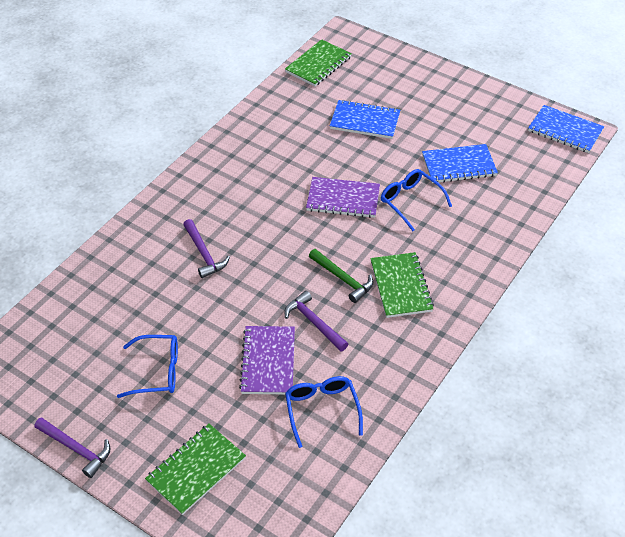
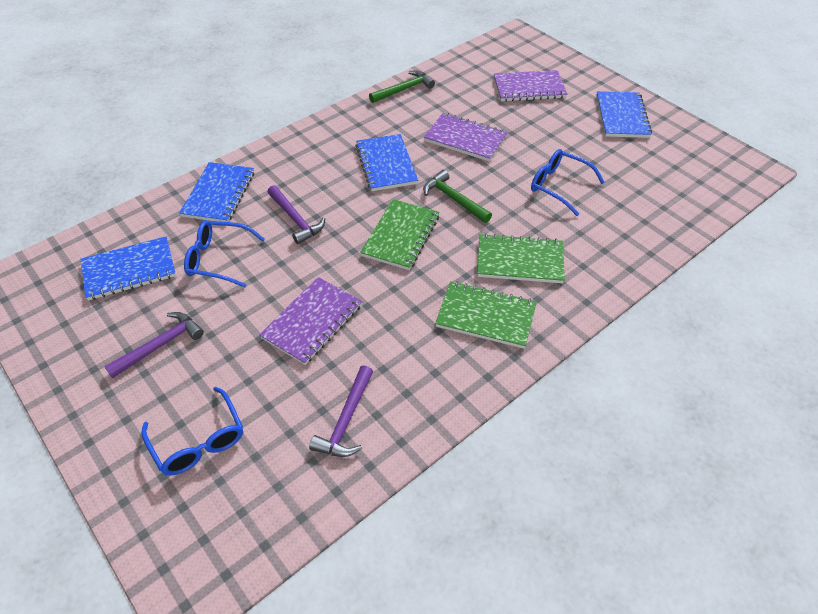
blue notebook: 3 -> 4
green hammer: 1 -> 2
purple notebook: 2 -> 3

